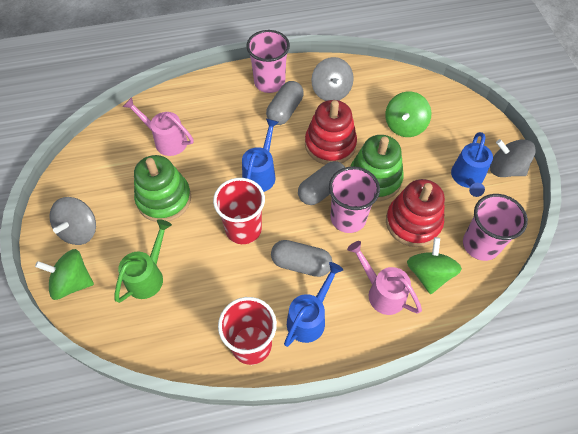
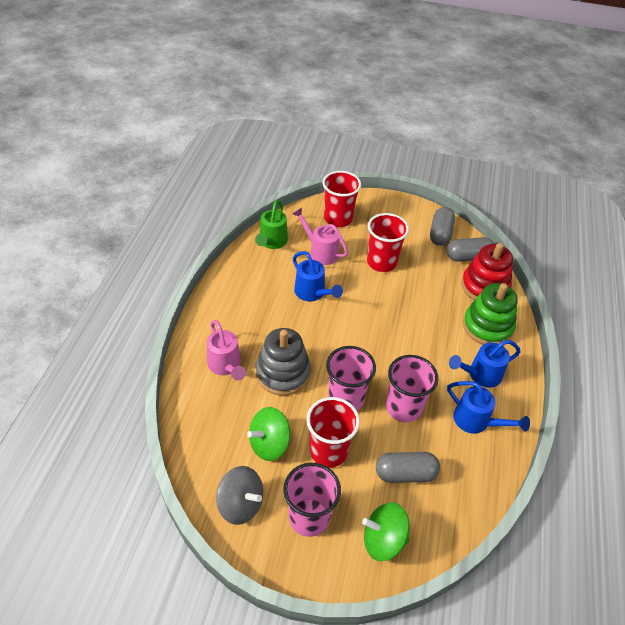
green spinning top: 3 -> 2
green stacking toy: 2 -> 1
grey spinning top: 3 -> 1
grey stacking toy: 0 -> 1
red cup: 2 -> 3
red stacking toy: 2 -> 1

